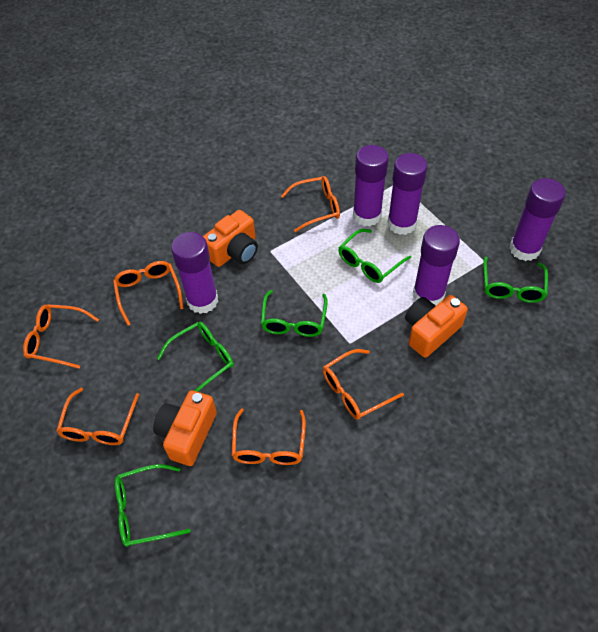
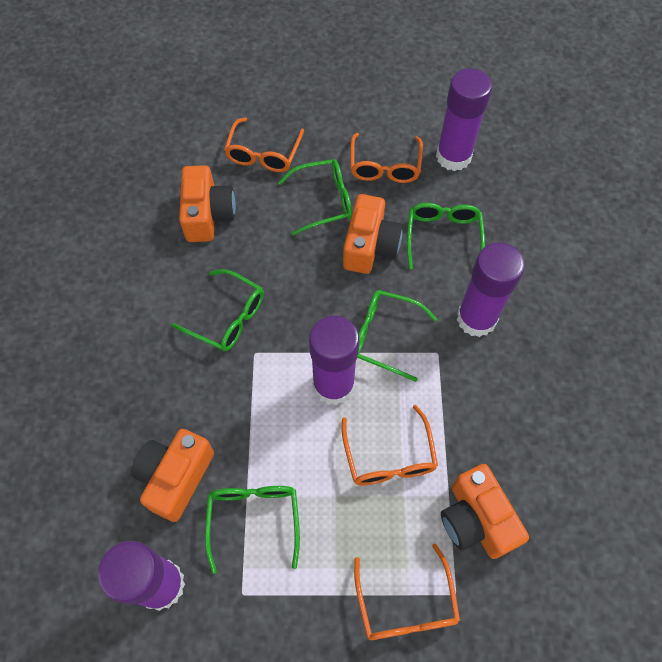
orange camera: 3 -> 4
orange glasses: 6 -> 4
purple glue stick: 5 -> 4

